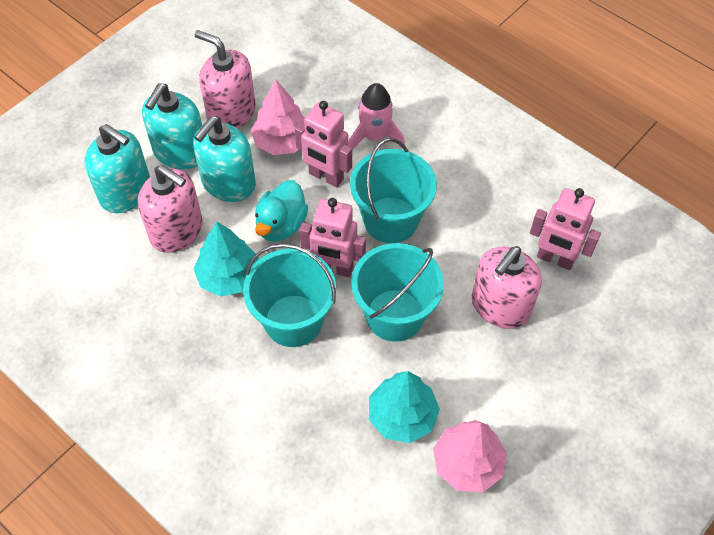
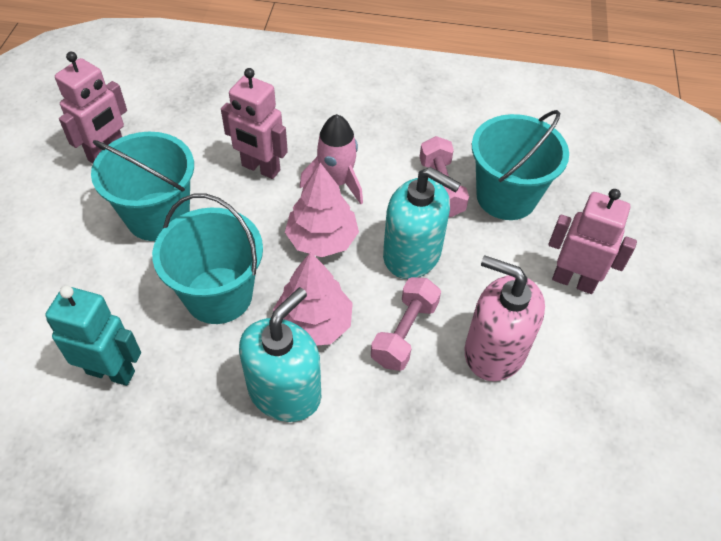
pink dumbbell: 0 -> 2
pink soap dispenser: 3 -> 1
turquoise duck: 1 -> 0
turquoise robot: 0 -> 1
turquoise soap dispenser: 3 -> 2
turquoise tree: 2 -> 0

